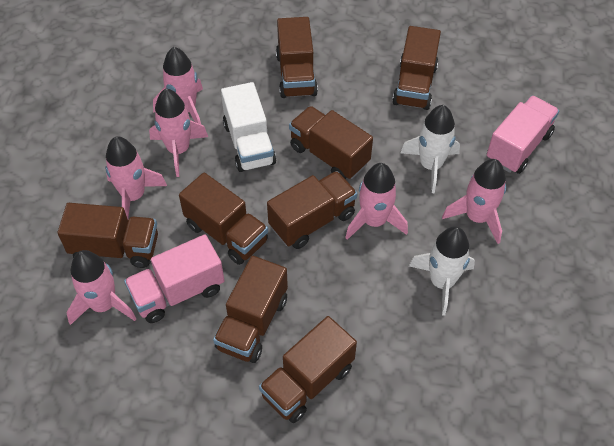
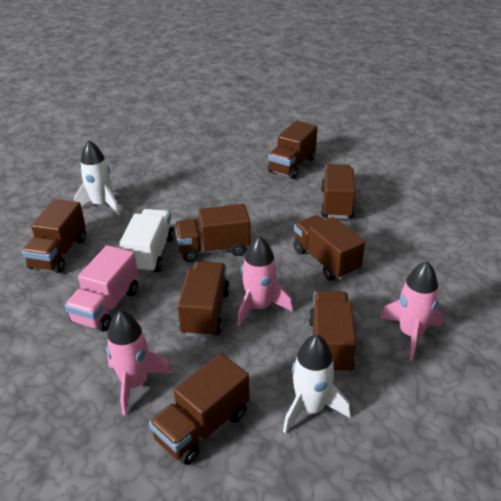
pink rocket: 6 -> 3
pink truck: 2 -> 1

